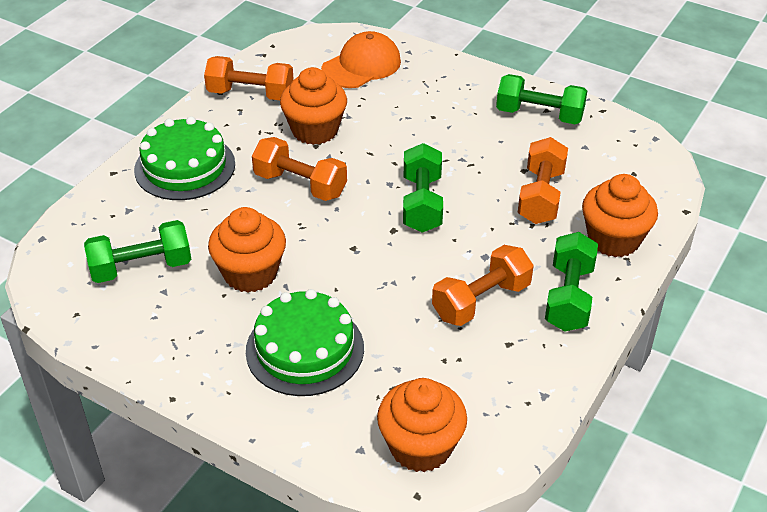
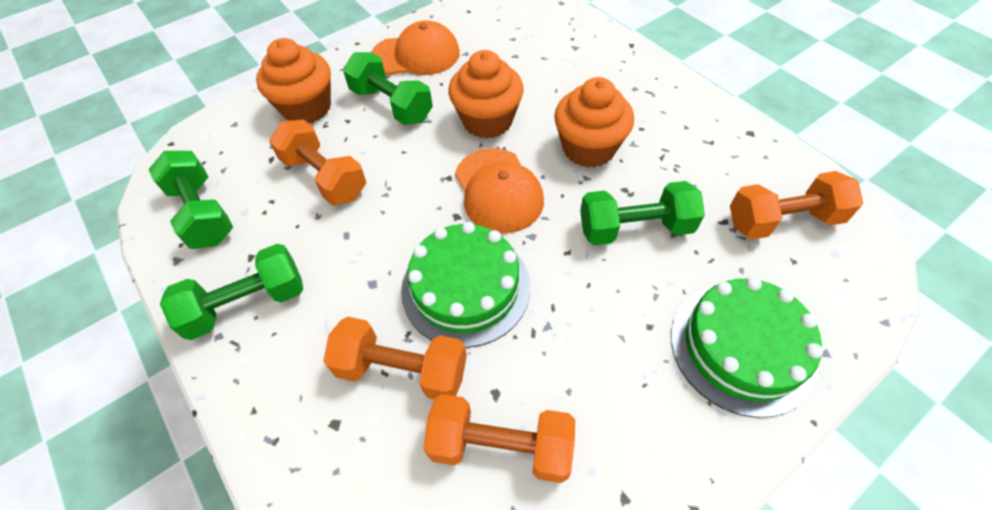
orange cap: 1 -> 2
orange cupcake: 4 -> 3

